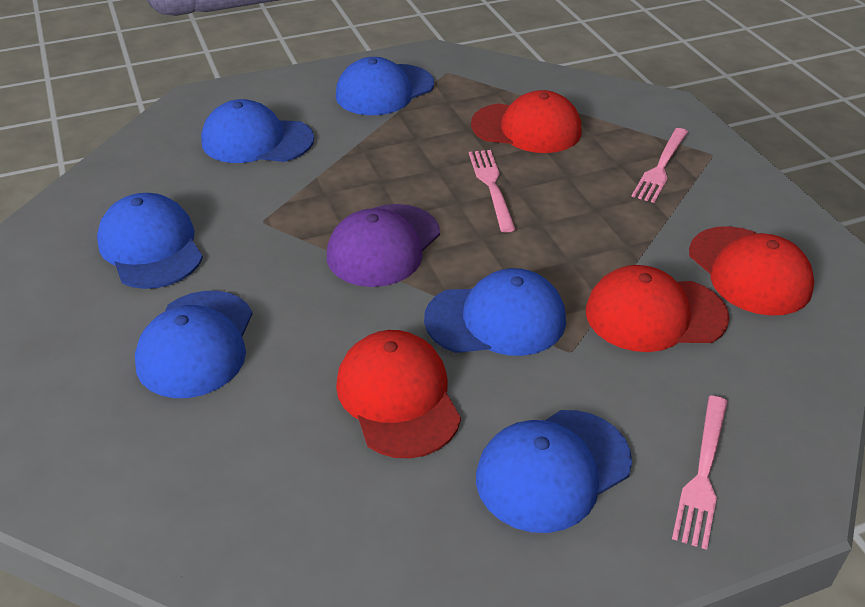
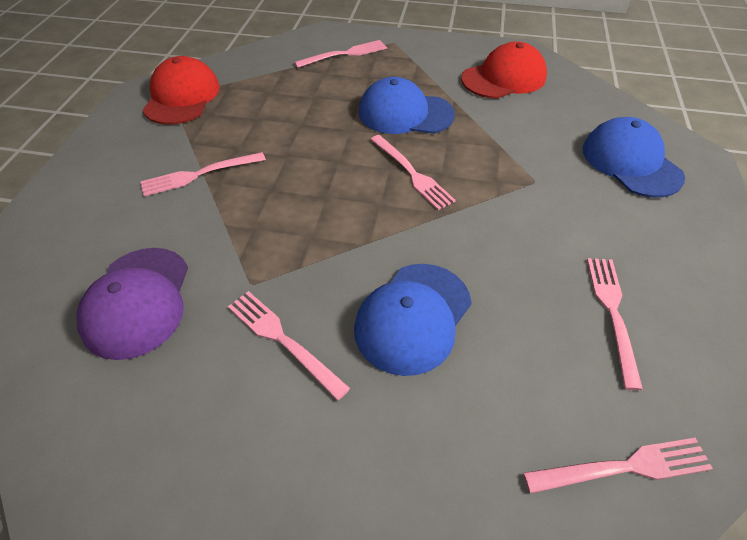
blue cap: 6 -> 3
pink fork: 3 -> 6
red cap: 4 -> 2

